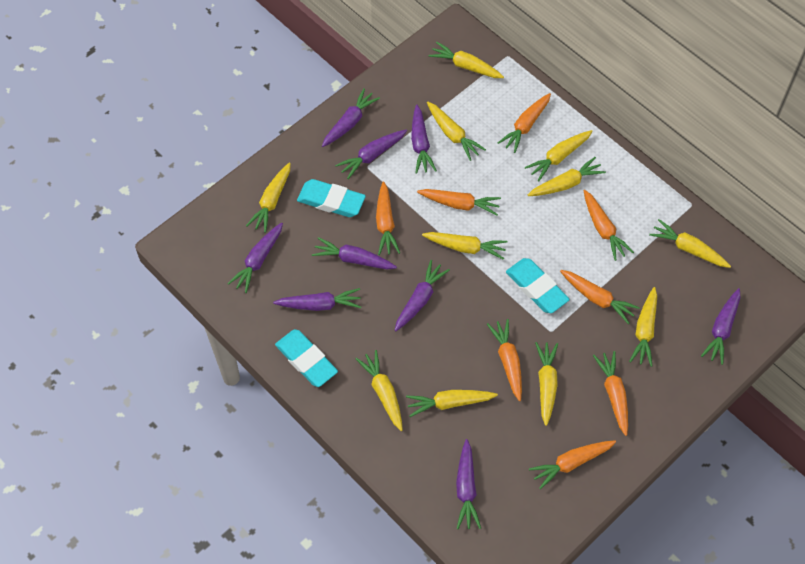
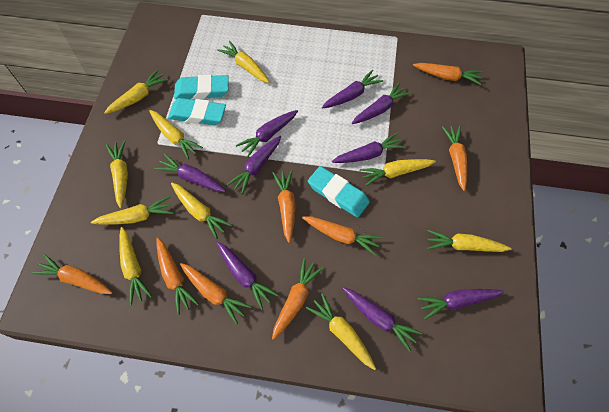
yellow carrot: 11 -> 10

